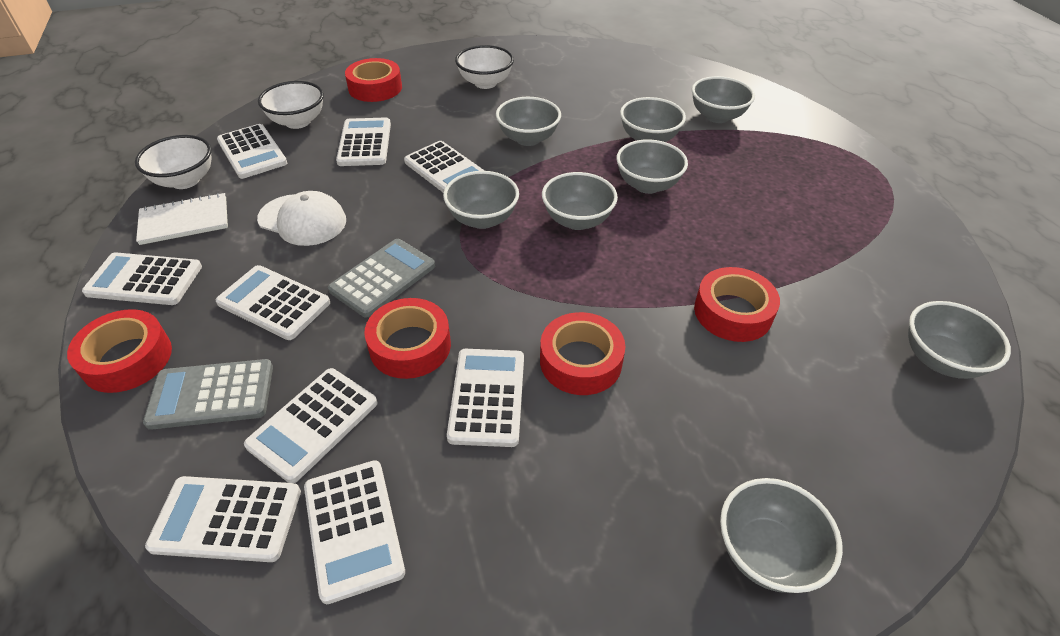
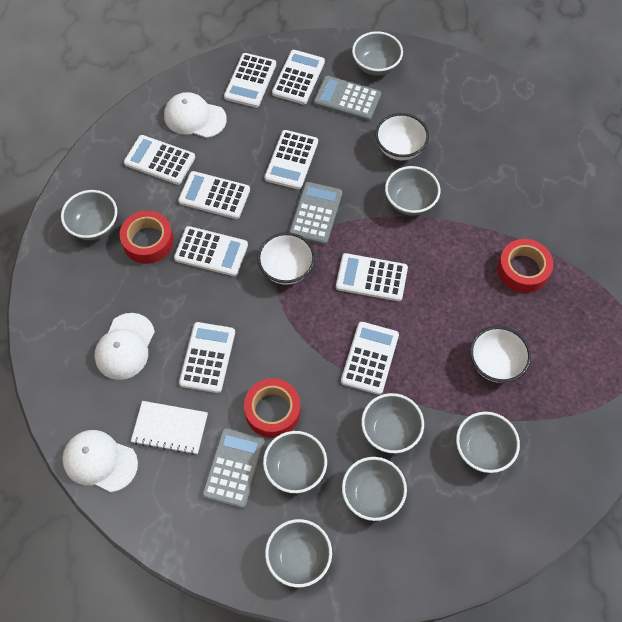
grey calculator: 2 -> 3
red tape: 5 -> 3
white cap: 1 -> 3

